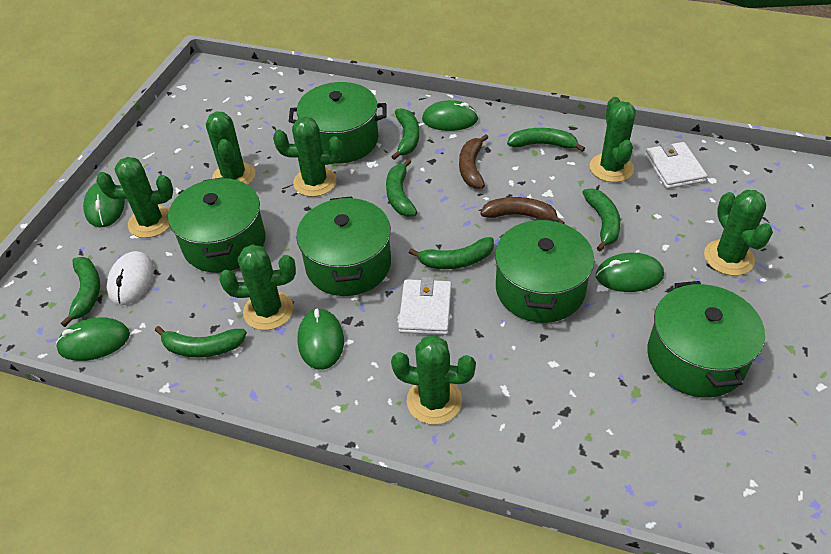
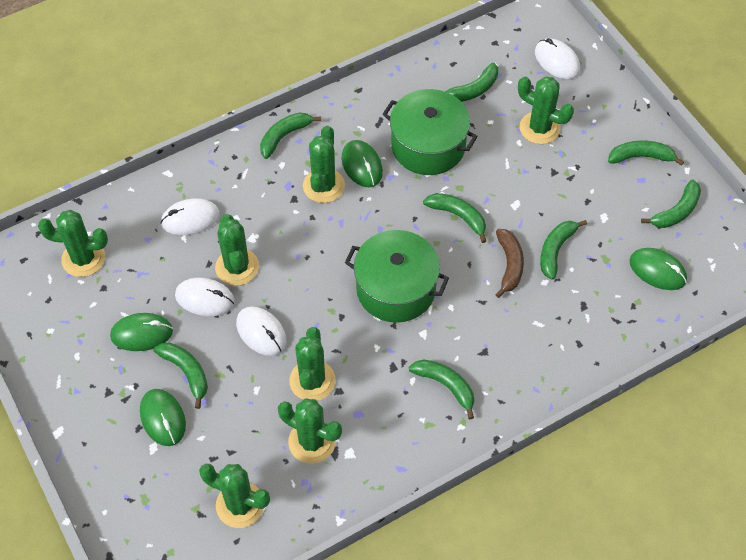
brown banana: 2 -> 1
green banana: 7 -> 8
green mouse: 5 -> 4
green pot: 5 -> 2
white mouse: 1 -> 4
white wallet: 2 -> 0

